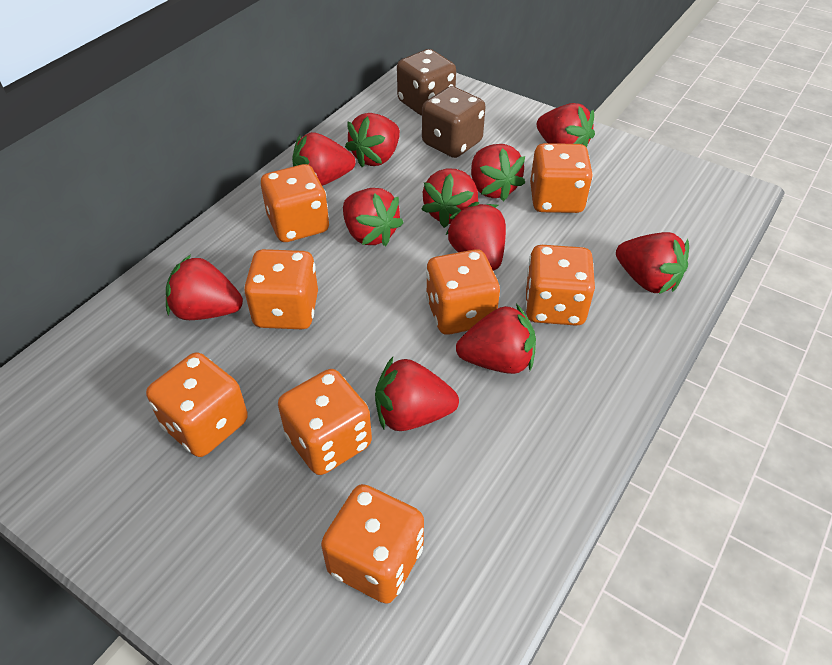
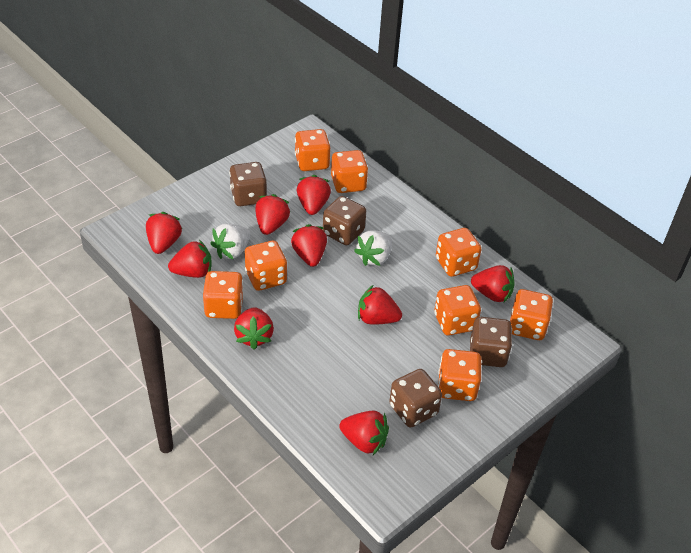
brown dice: 2 -> 4
red strawberry: 11 -> 9
white strawberry: 0 -> 2

